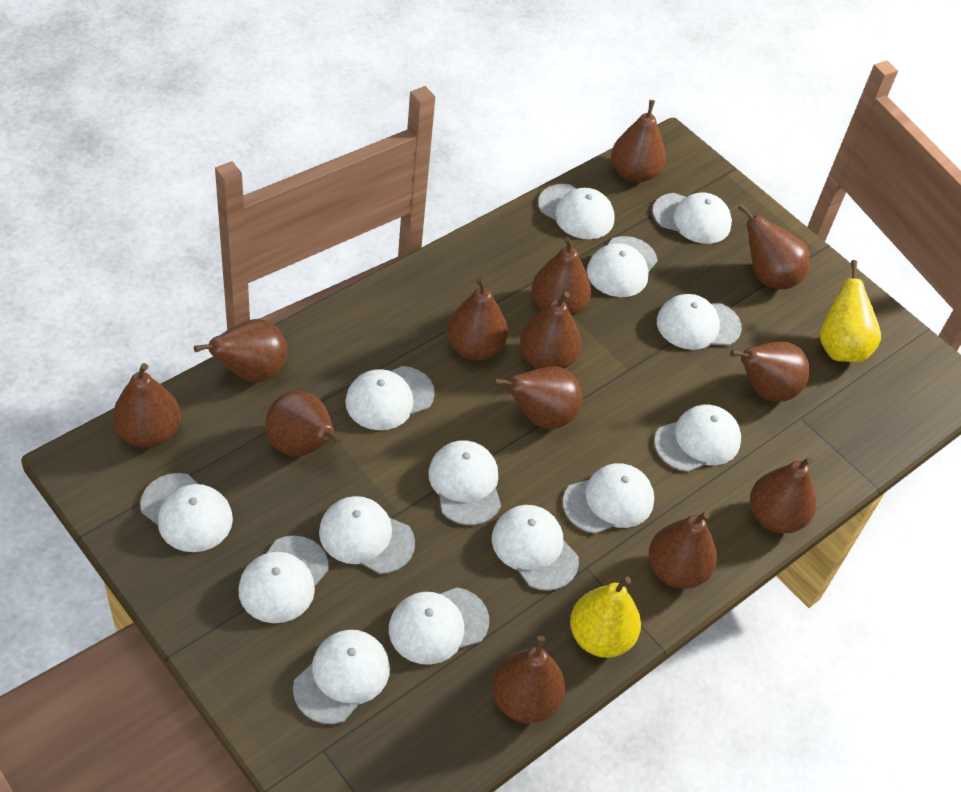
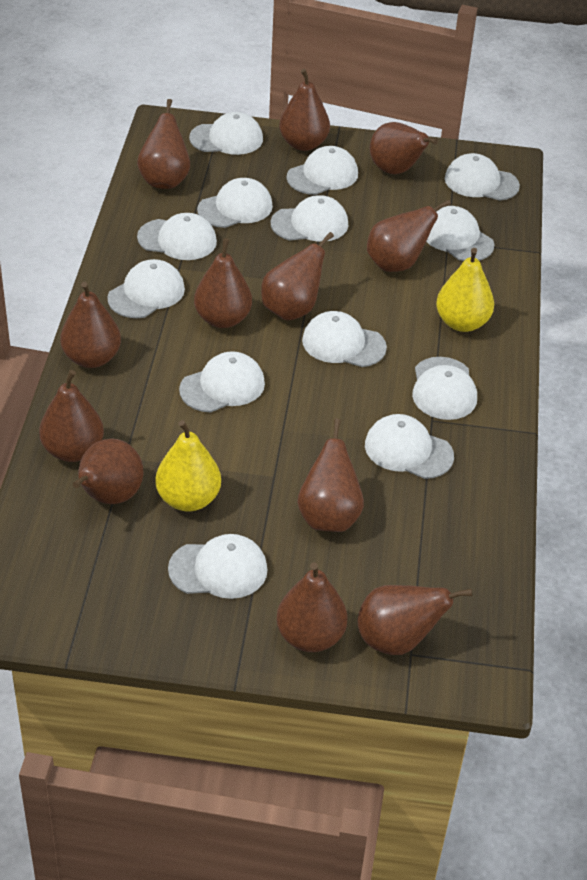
brown pear: 13 -> 12
white cap: 14 -> 13

